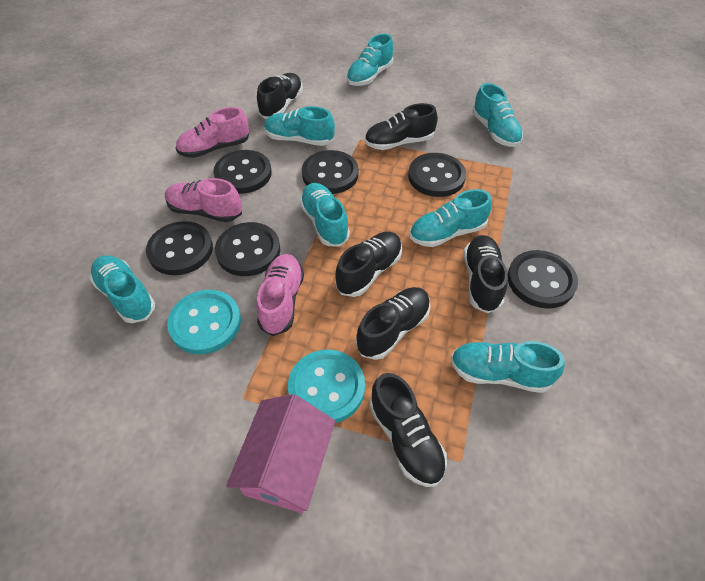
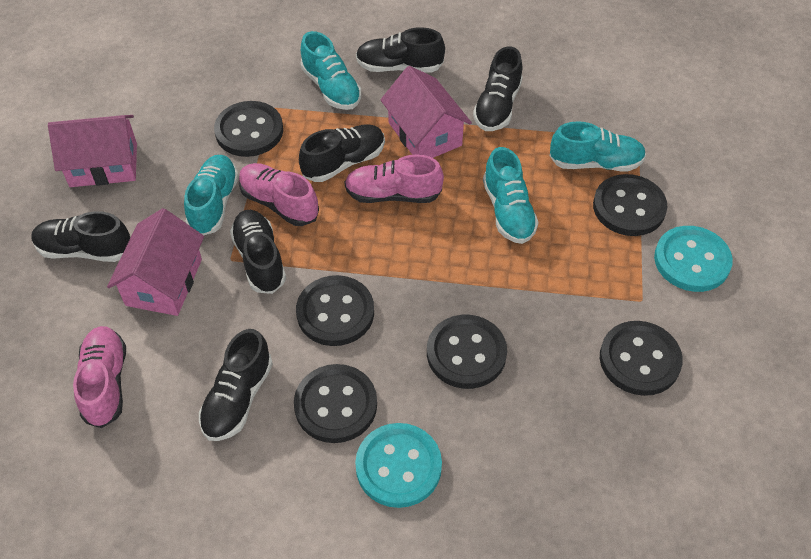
pink house: 1 -> 3
turquoise shoe: 7 -> 4

